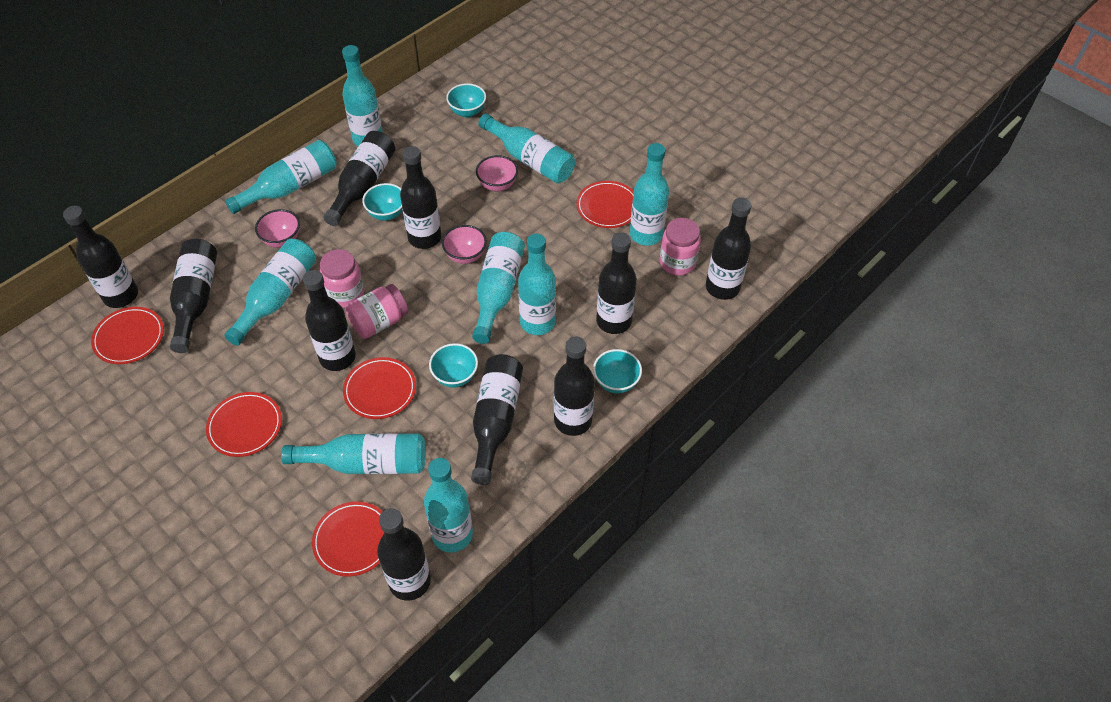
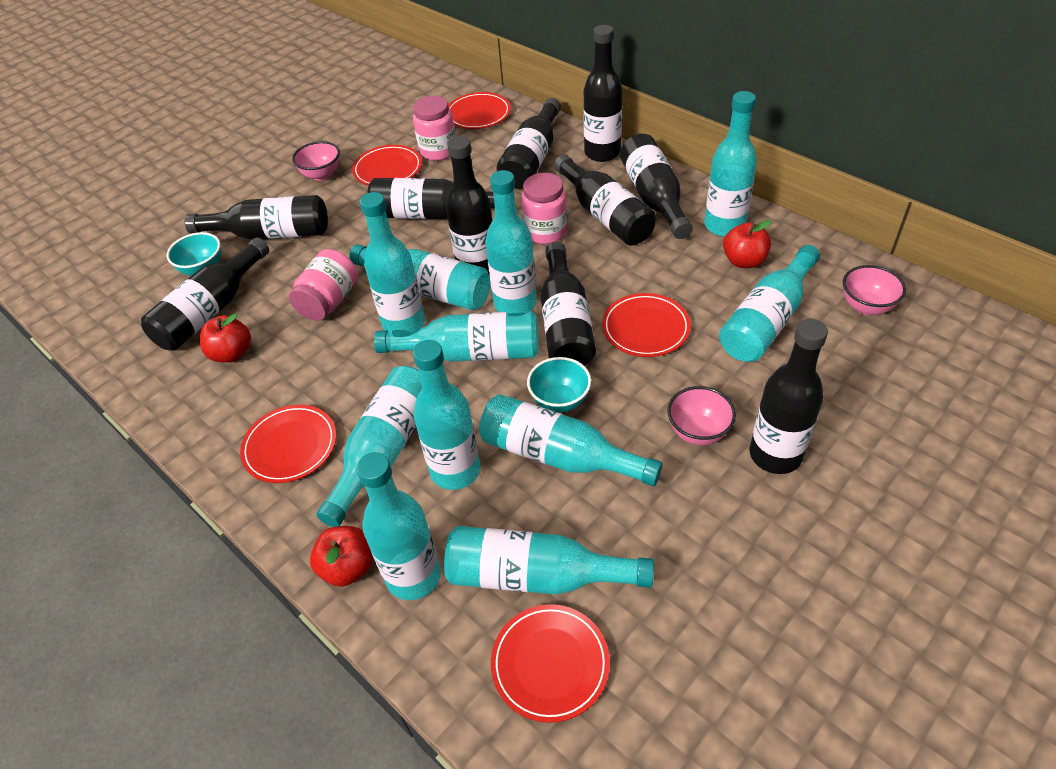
red apple: 0 -> 3
turquoise bottle: 9 -> 11
turquoise bowl: 4 -> 2

